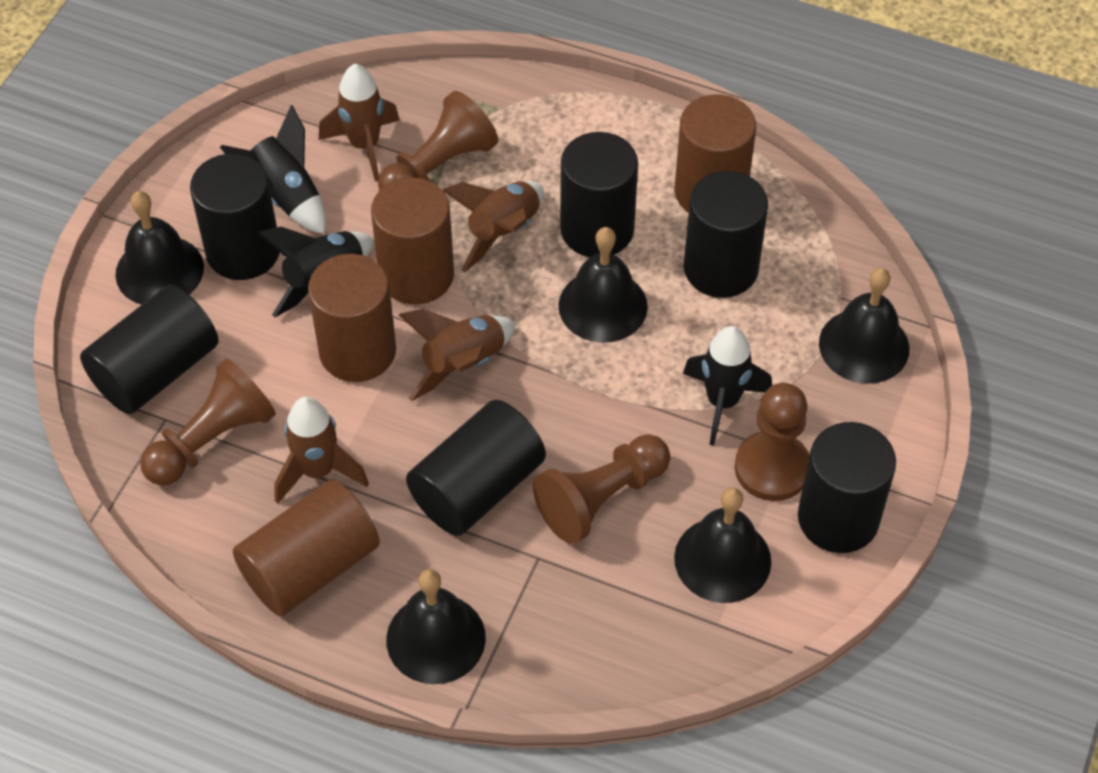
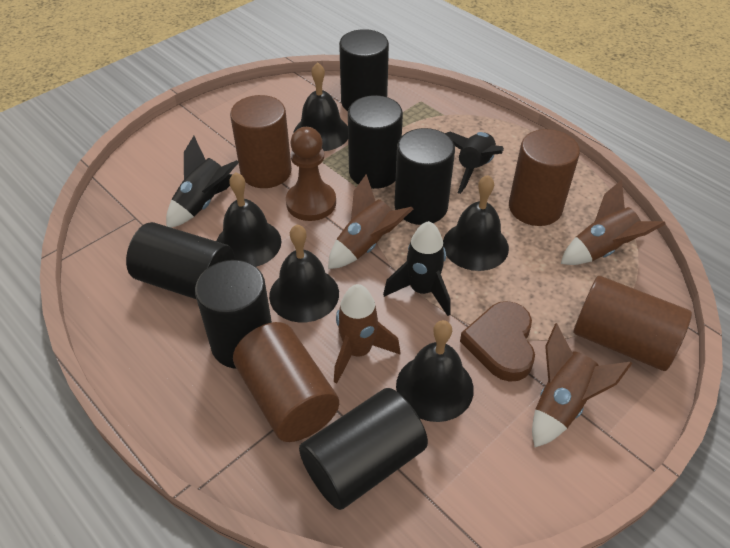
brown heart: 0 -> 1
brown pawn: 4 -> 1

